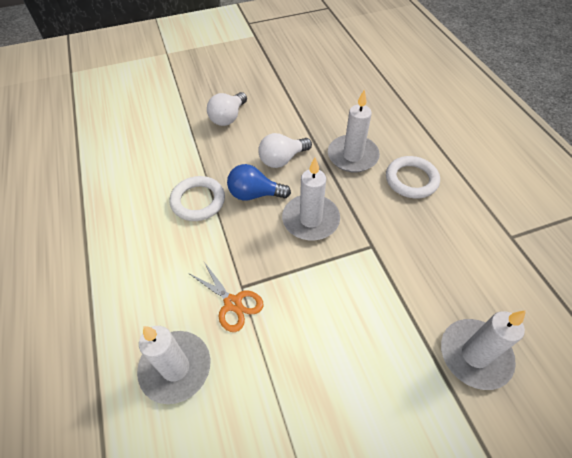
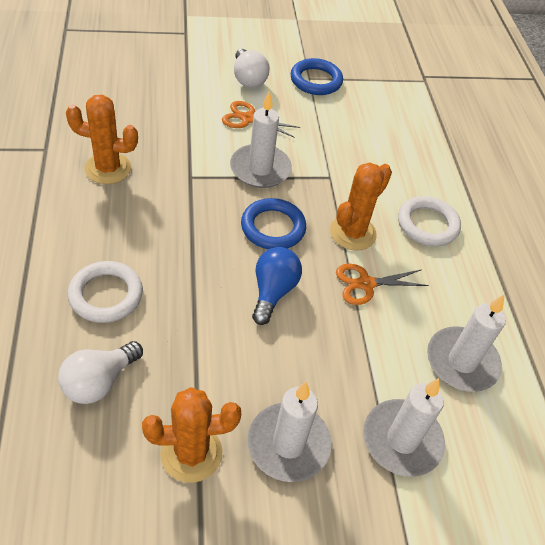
blue ring: 0 -> 2
orange cactus: 0 -> 3
orange scissors: 1 -> 2

